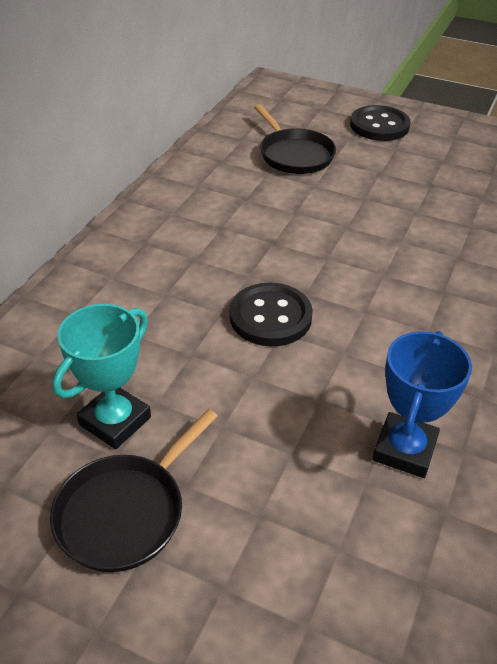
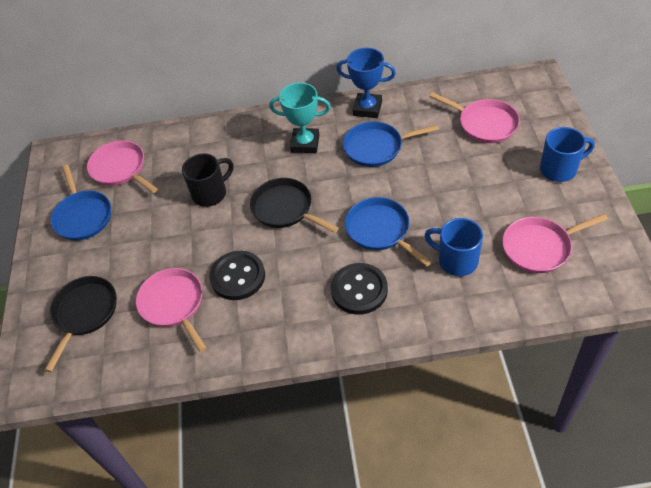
black mug: 0 -> 1
blue mug: 0 -> 2
blue pan: 0 -> 3
pink pan: 0 -> 4

